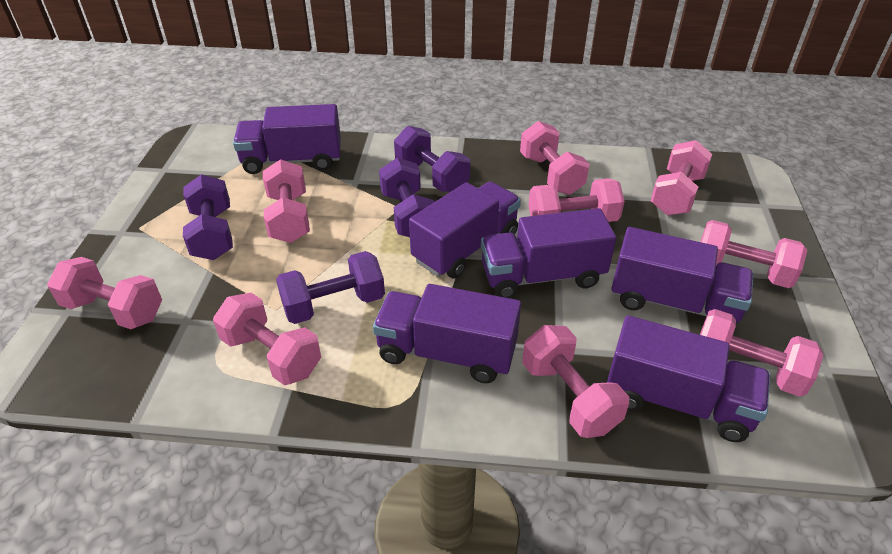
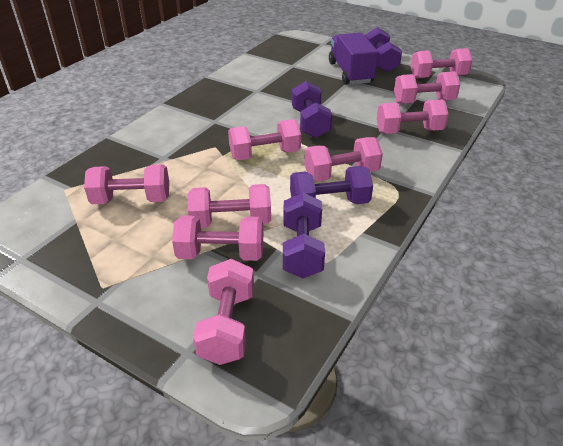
purple truck: 6 -> 1

